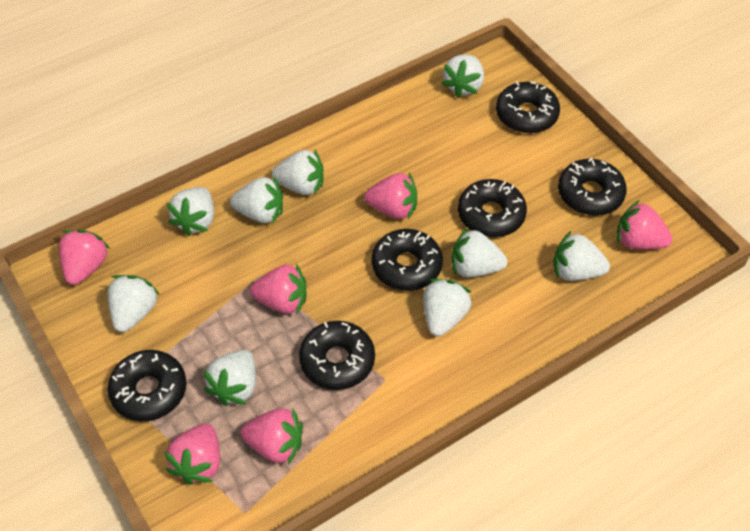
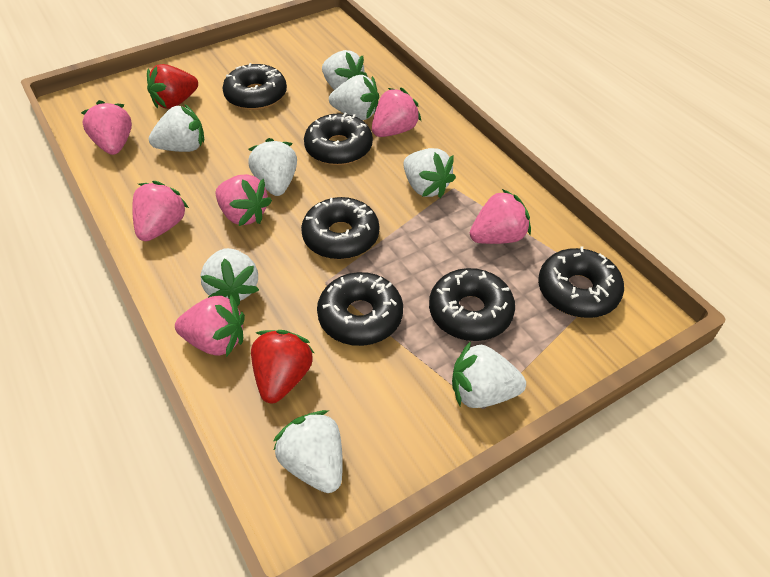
red strawberry: 0 -> 2
white strawberry: 9 -> 8

